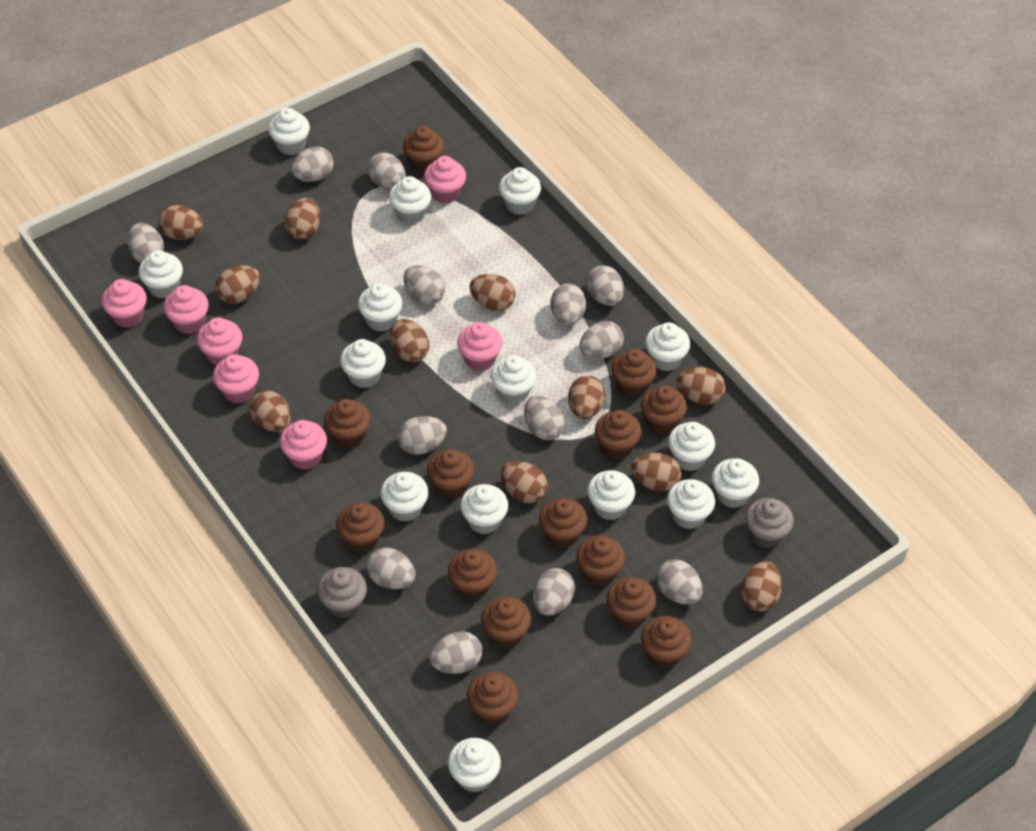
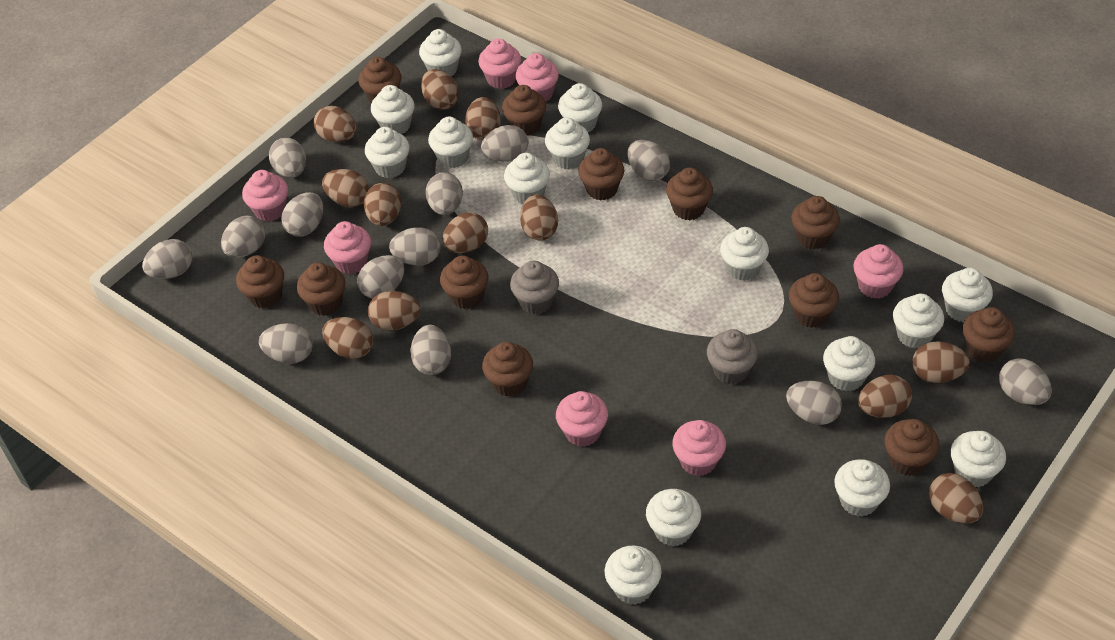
brown cupcake: 14 -> 12
brown egg: 11 -> 12

